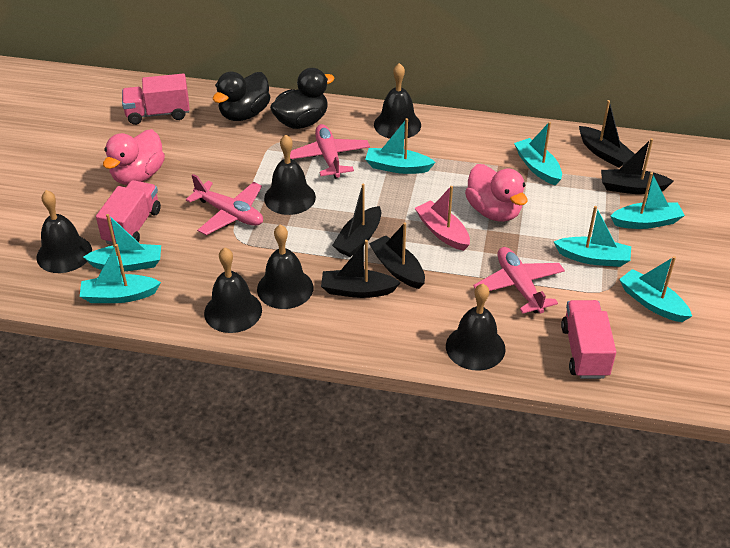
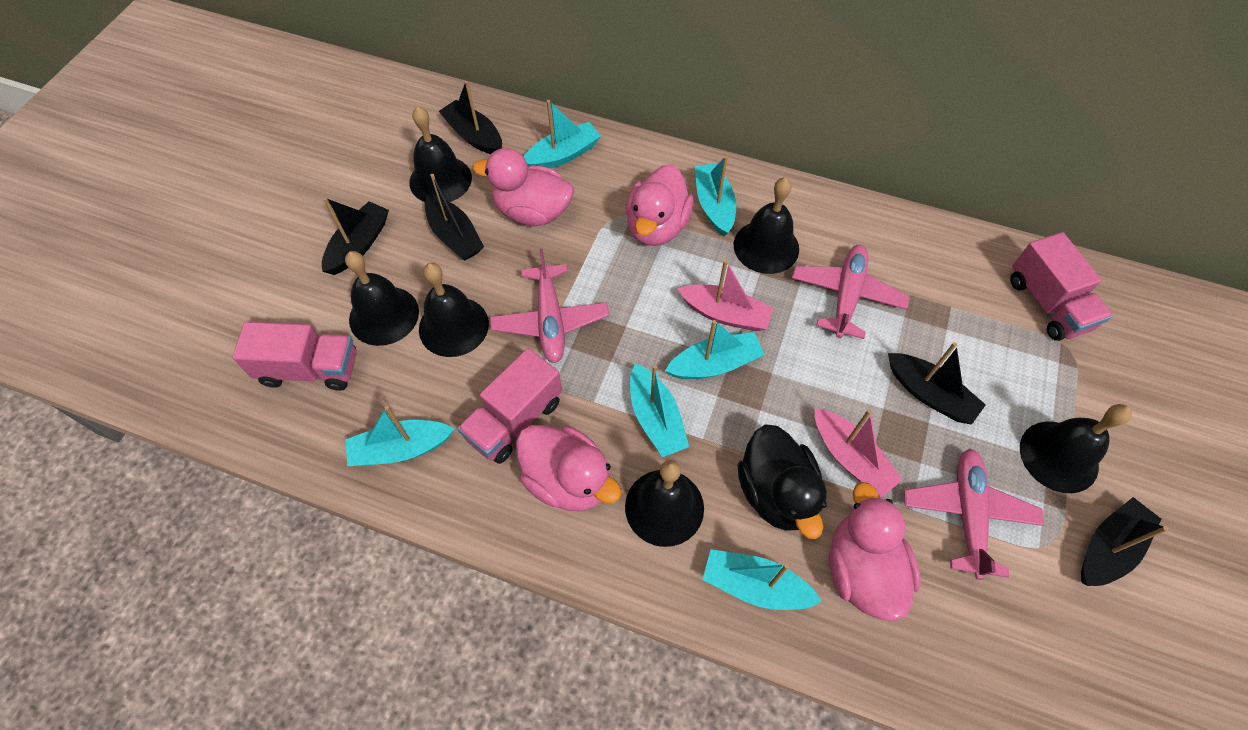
black duck: 2 -> 1
pink boat: 1 -> 2
pink duck: 2 -> 4
turquoise boat: 7 -> 6

